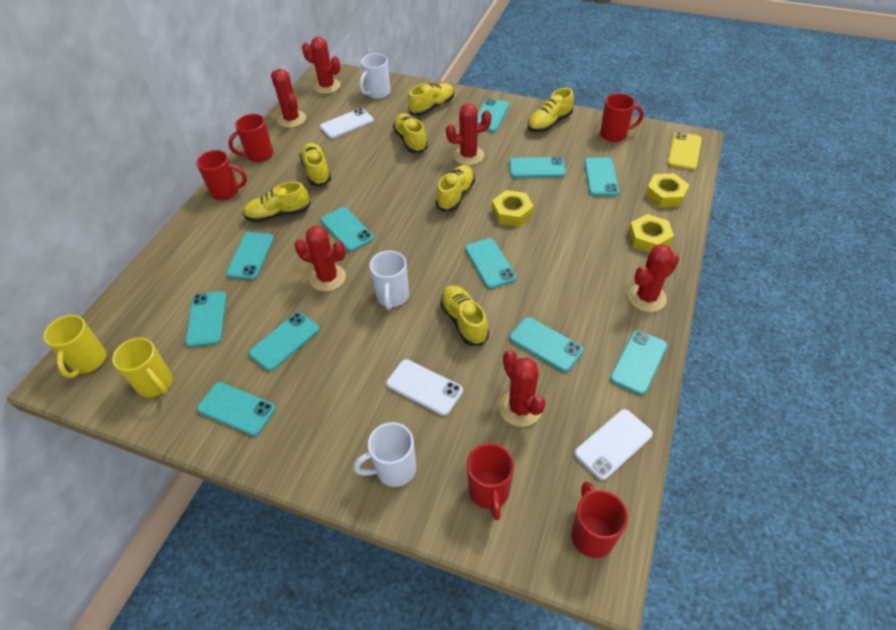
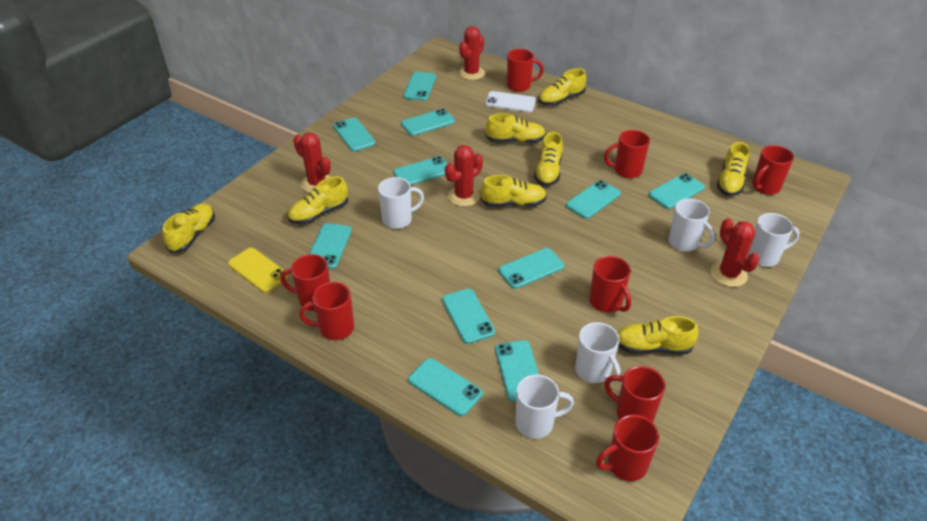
red cactus: 6 -> 4
red mug: 5 -> 8
white mug: 3 -> 5
white phone: 3 -> 1
yellow mug: 2 -> 0
yellow nut: 3 -> 0
yellow shoe: 7 -> 8

